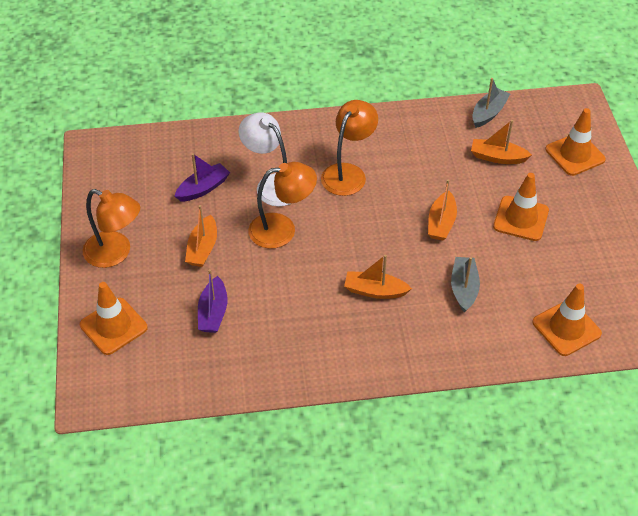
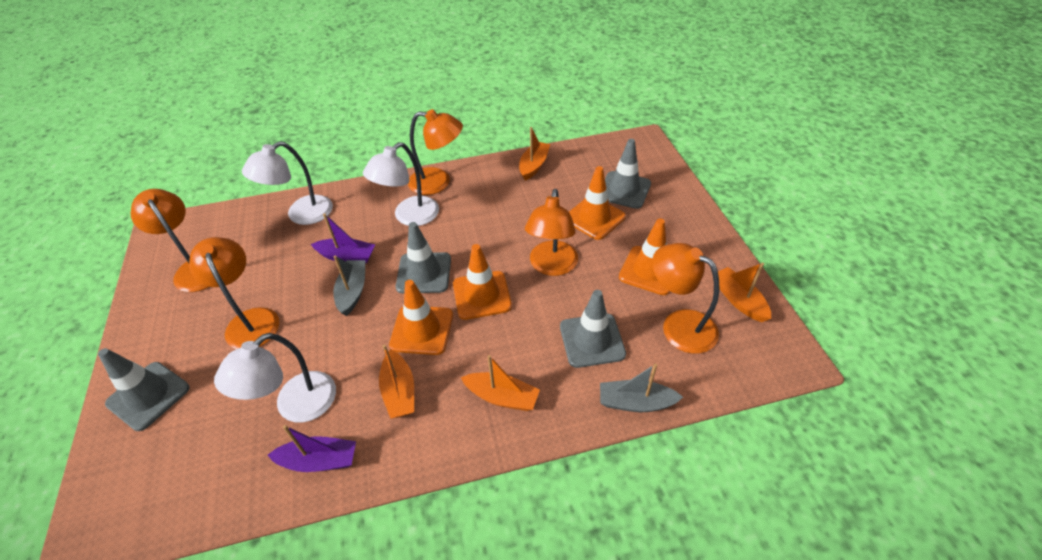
grey traffic cone: 0 -> 4
orange lamp: 3 -> 5
white lamp: 1 -> 3

